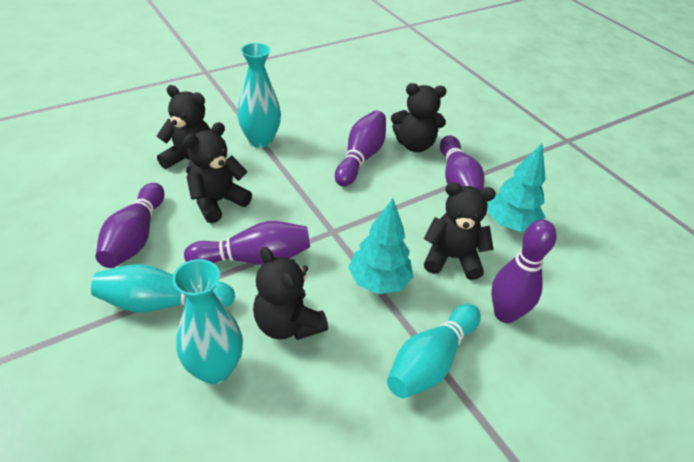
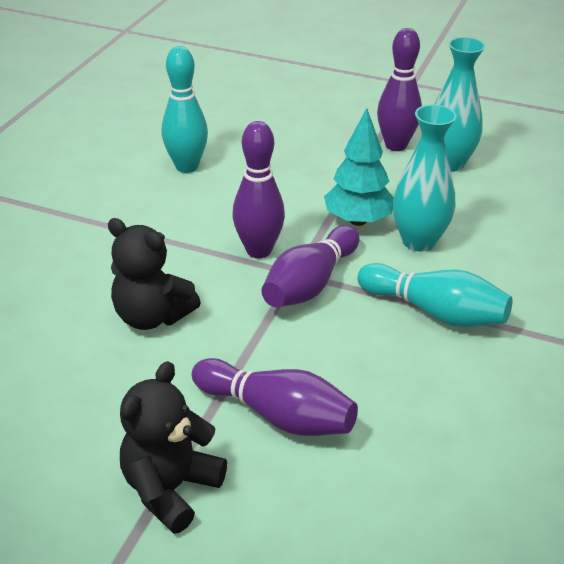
black teddy bear: 5 -> 2
purple bowling pin: 5 -> 4
turquoise tree: 2 -> 1

